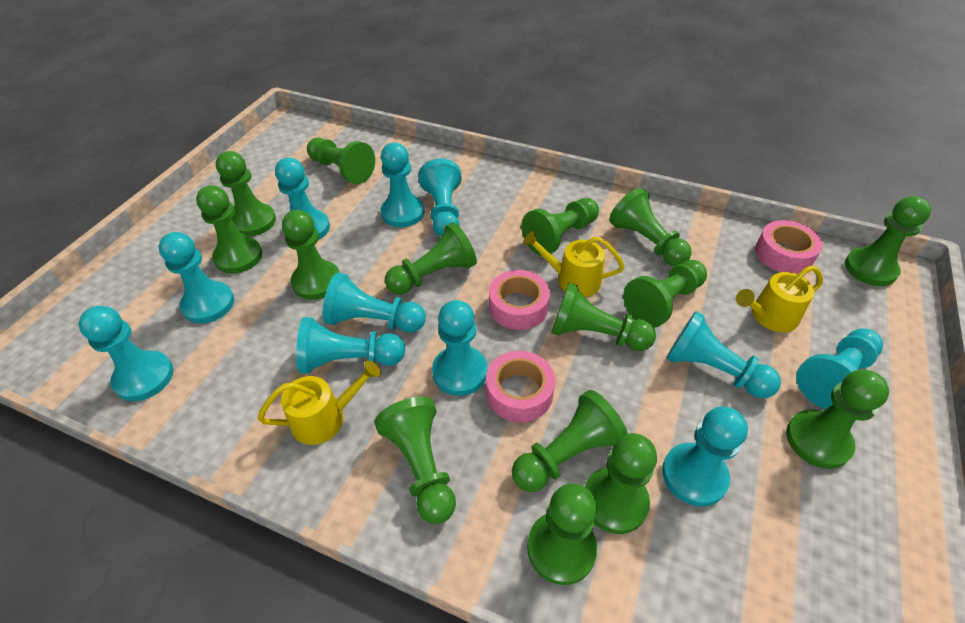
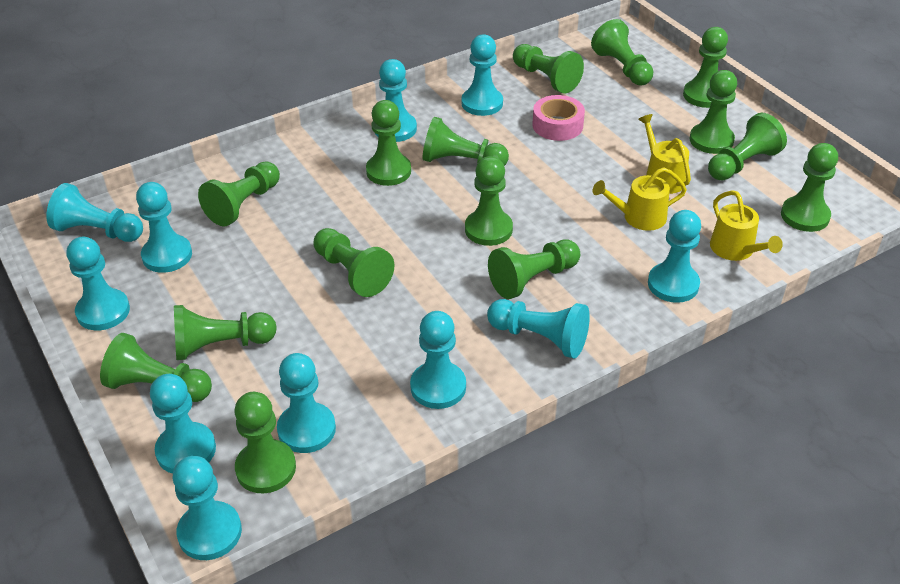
pink tape: 3 -> 1

